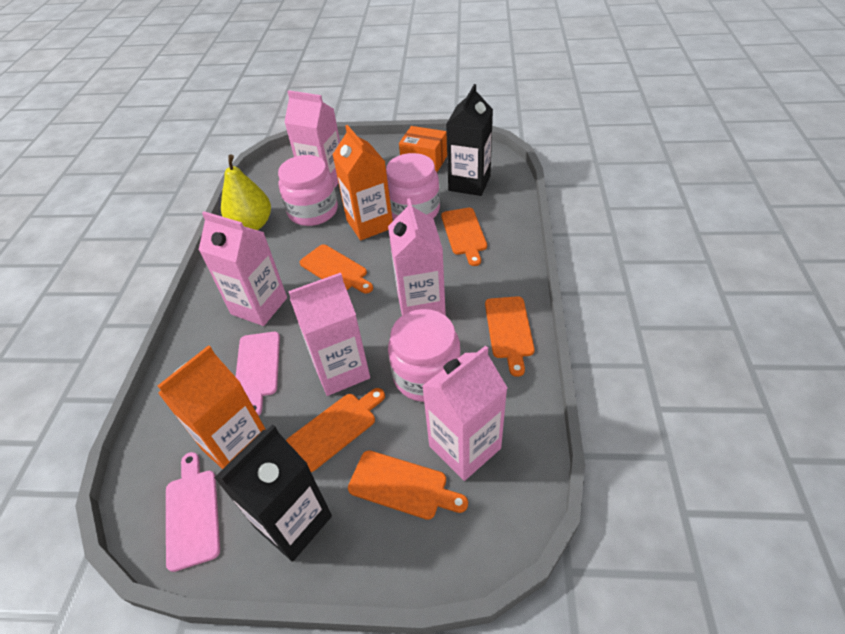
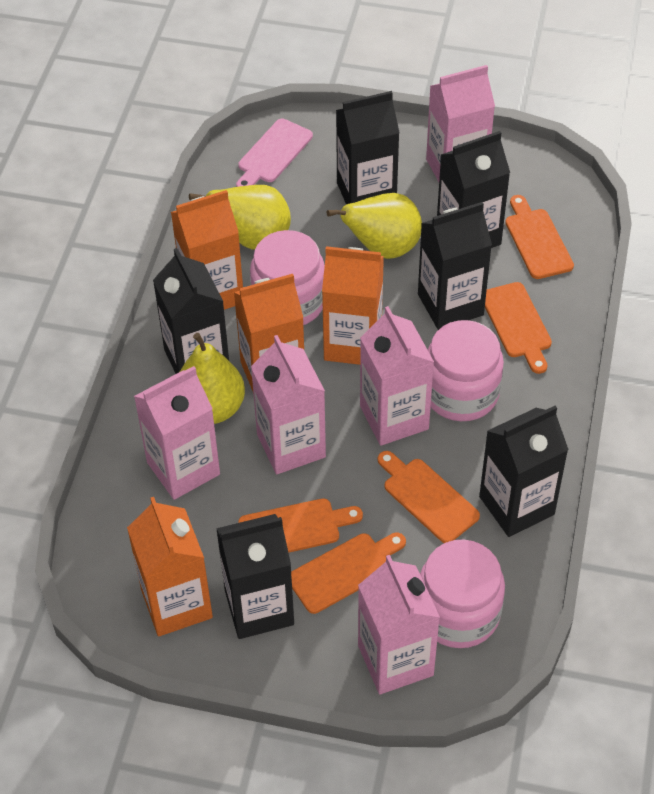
black carton: 2 -> 6
orange box: 1 -> 0
orange carton: 2 -> 4
pink cutting board: 2 -> 1
yellow pear: 1 -> 3

